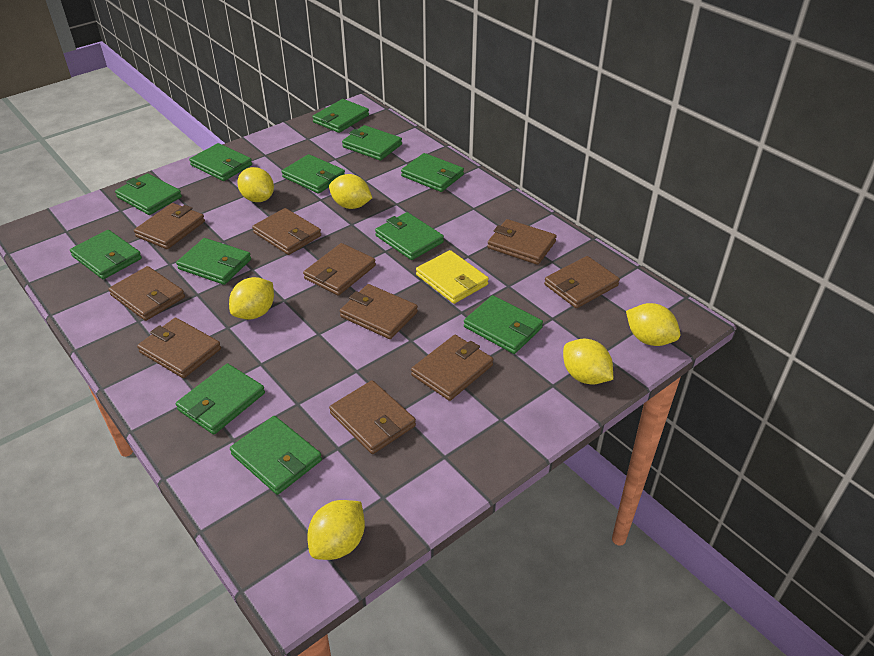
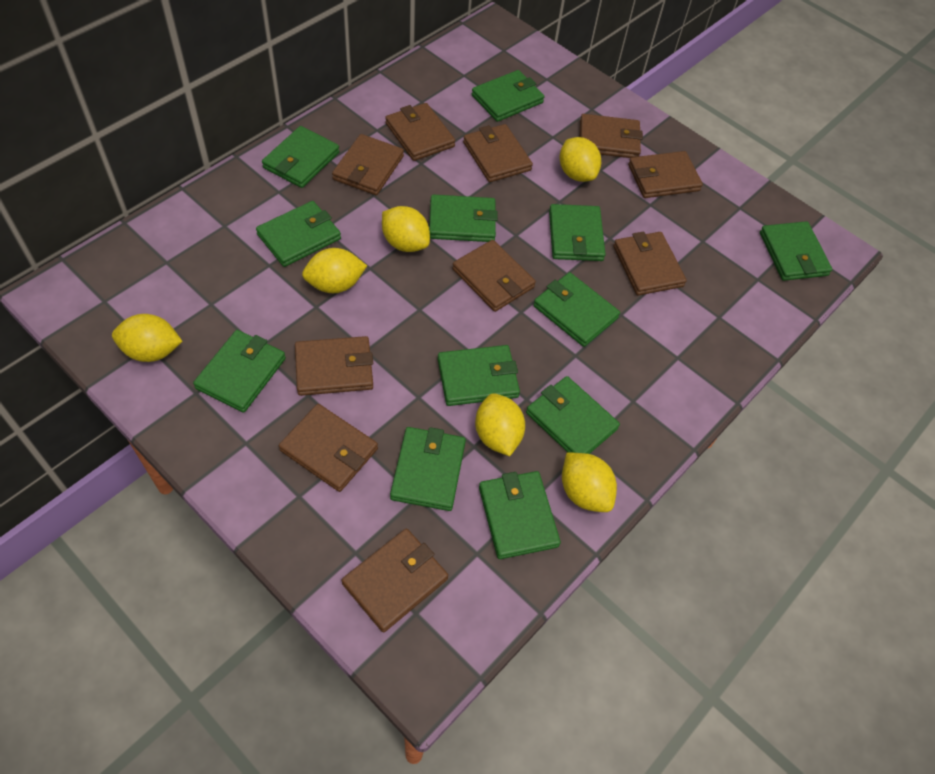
yellow wallet: 1 -> 0

